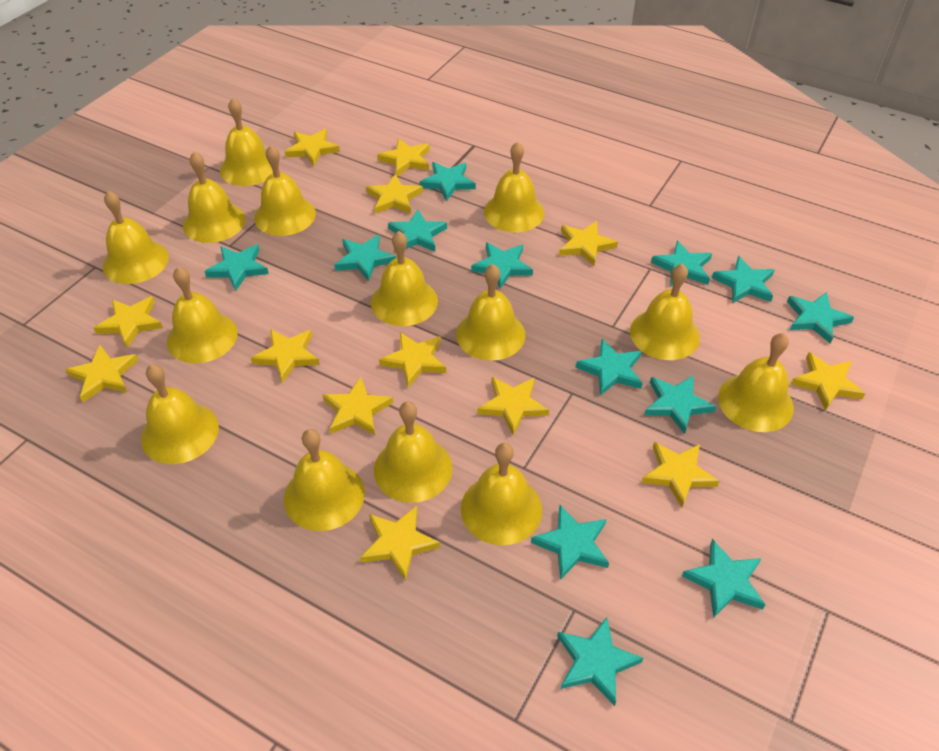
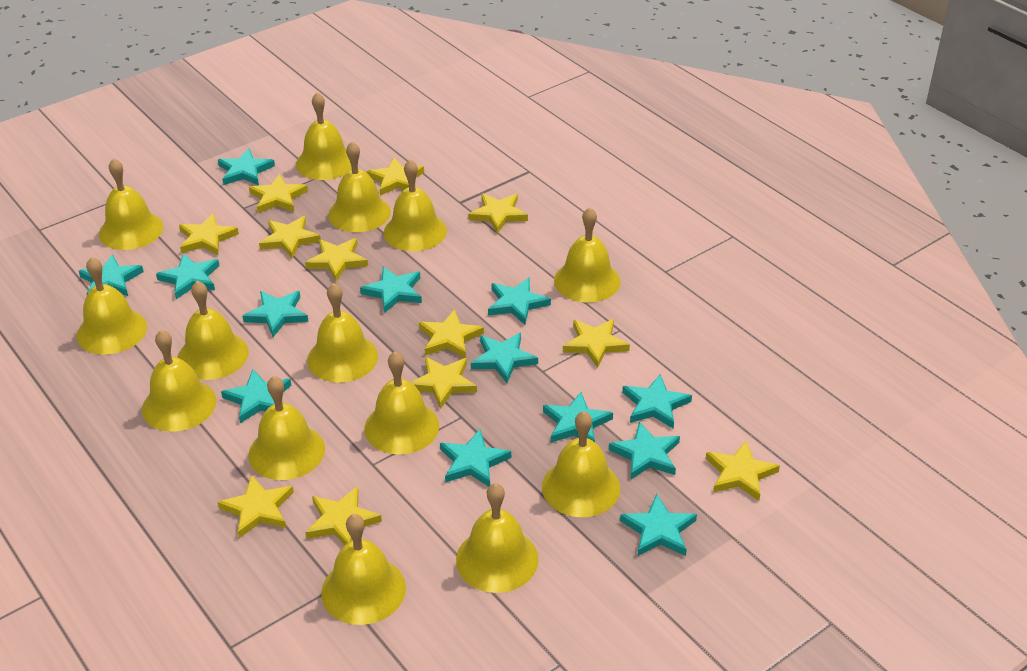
yellow star: 13 -> 12

